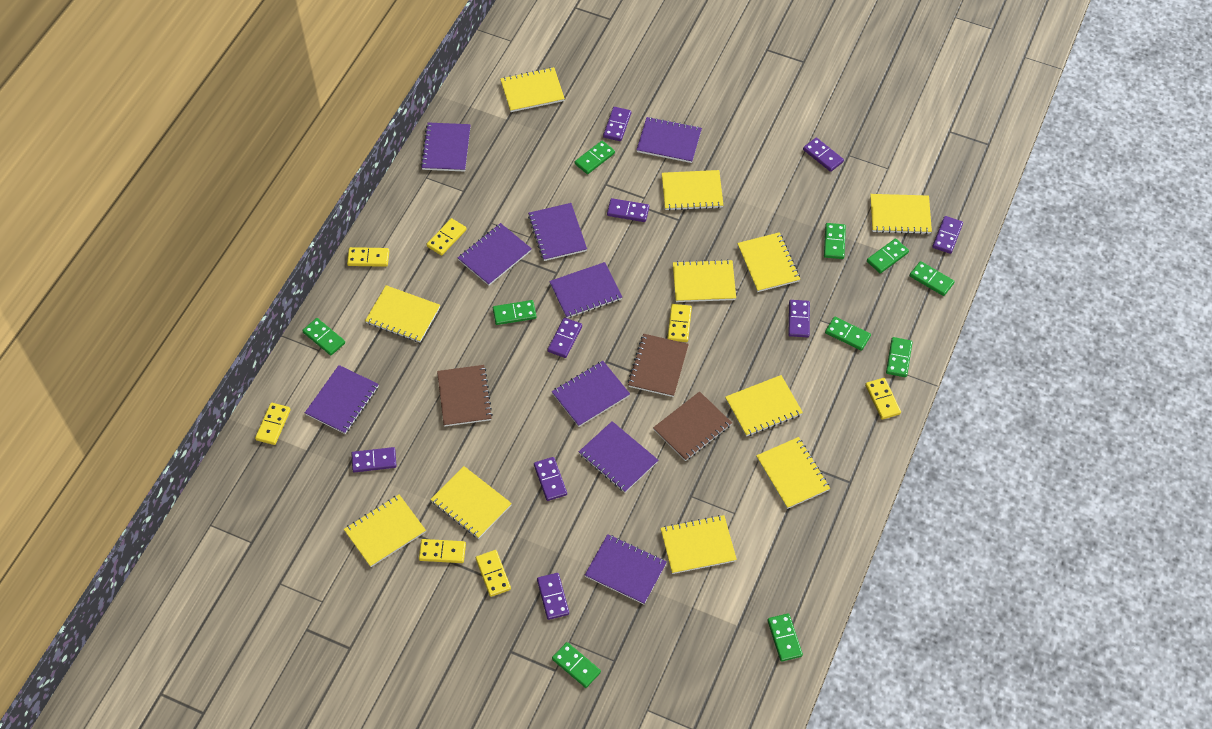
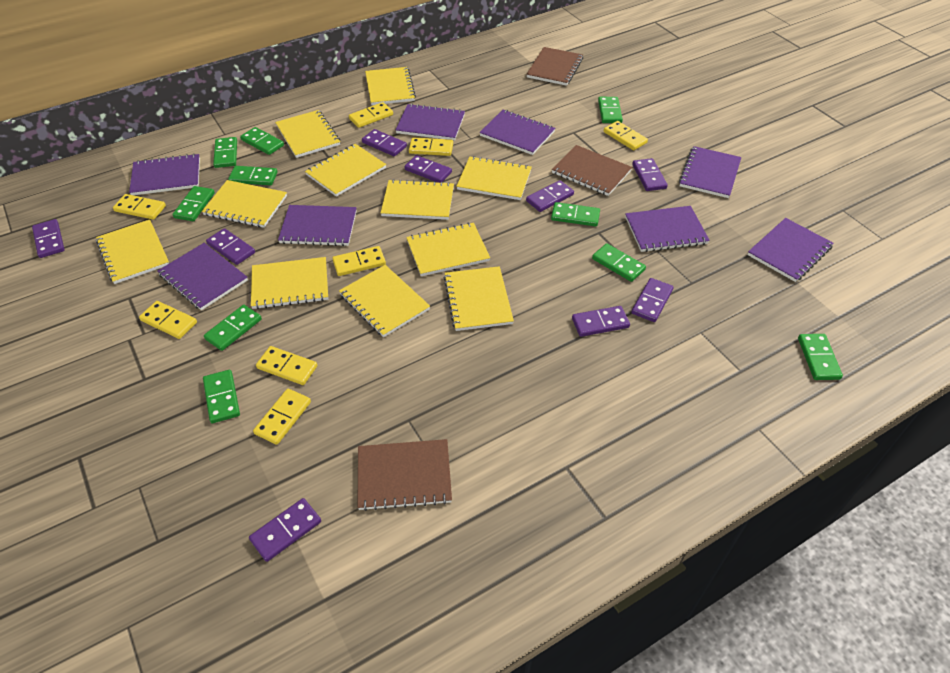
purple notebook: 9 -> 8
yellow domino: 7 -> 8

